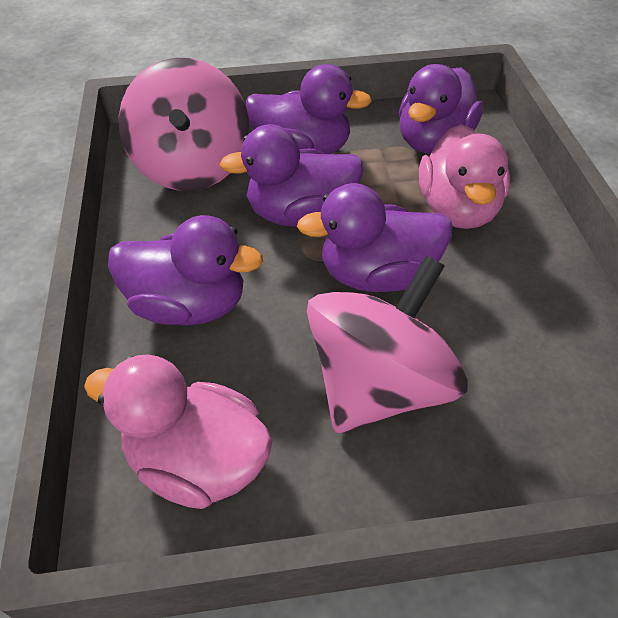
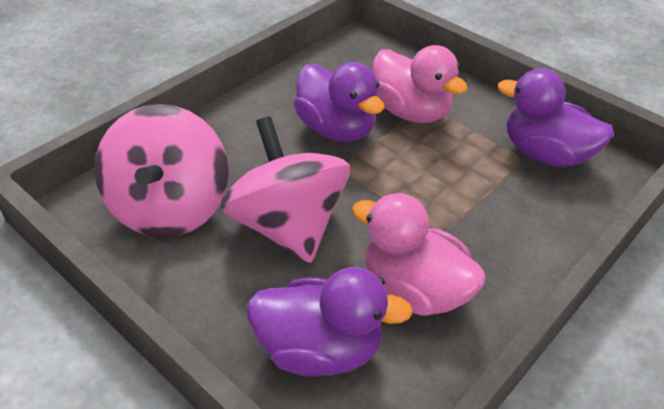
purple duck: 5 -> 3

